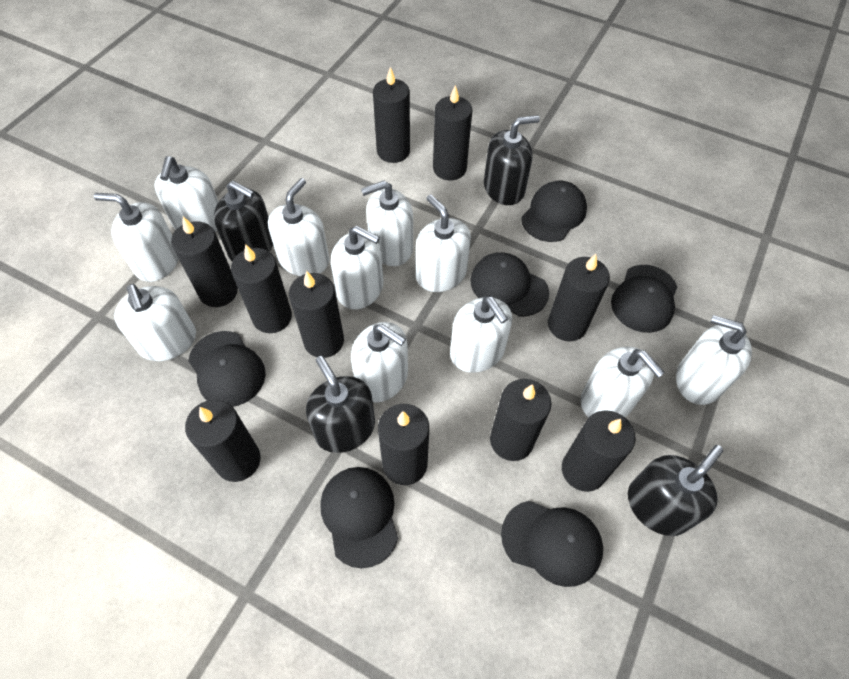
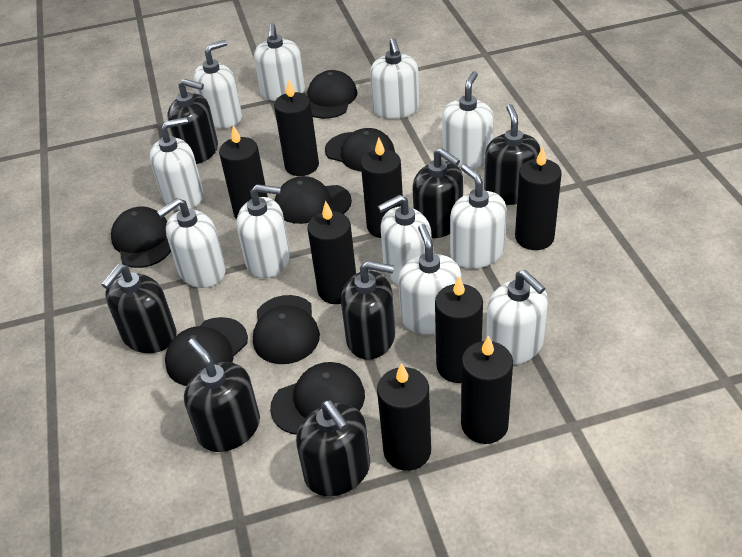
black candle: 10 -> 8
black cap: 6 -> 7
black soap dispenser: 4 -> 7

